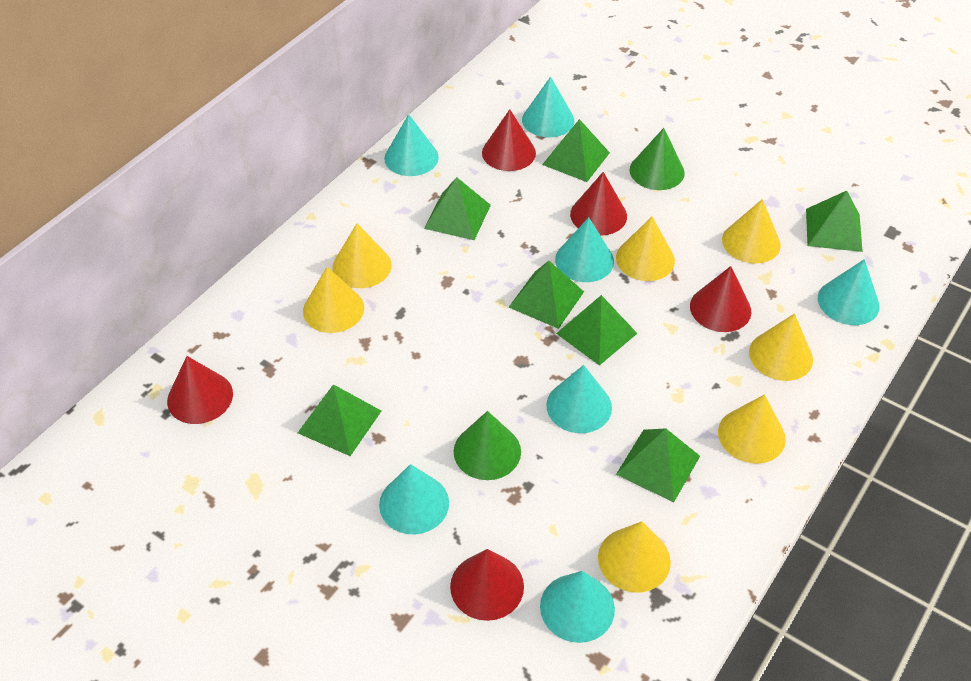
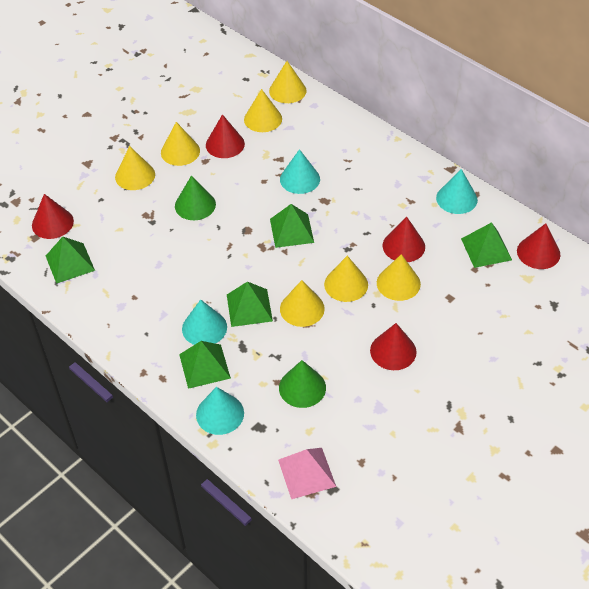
green pyramid: 7 -> 5
pink pyramid: 0 -> 1
turquoise cone: 7 -> 4

